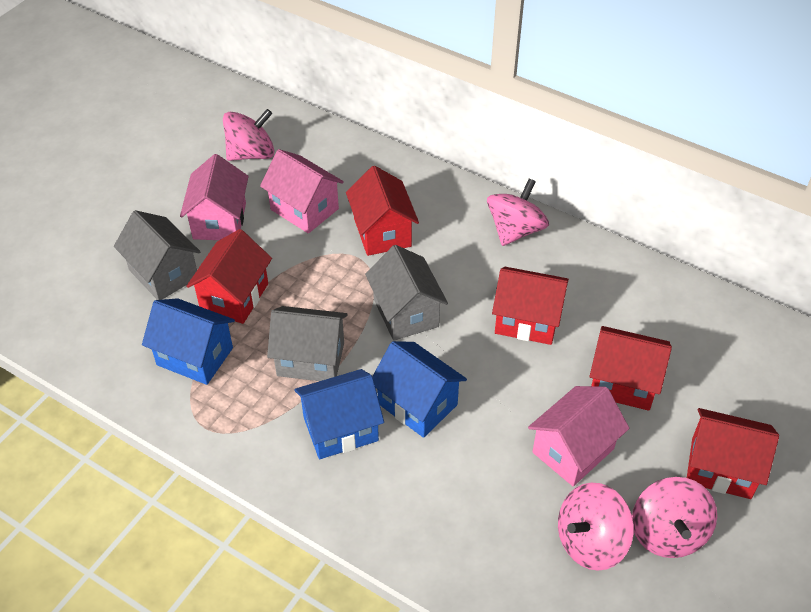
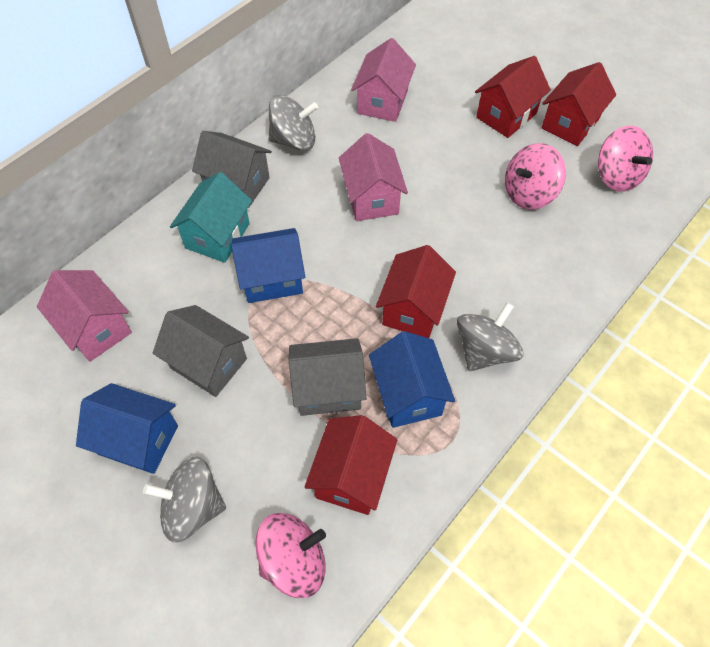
grey spinning top: 0 -> 3
pink spinning top: 4 -> 3
red house: 5 -> 4
turquoise house: 0 -> 1

